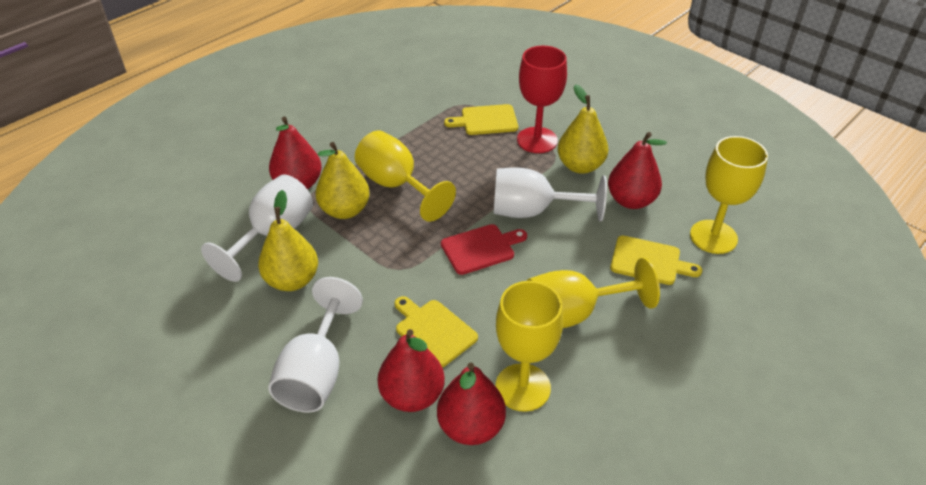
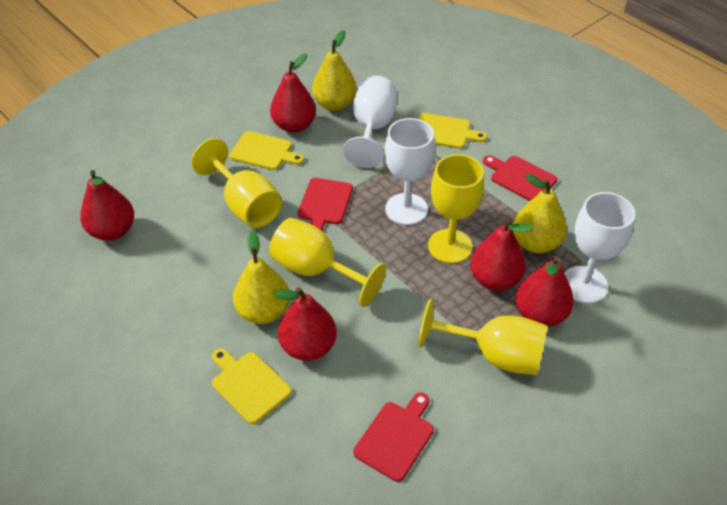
red cutting board: 1 -> 3
red goblet: 1 -> 0
red pear: 4 -> 5

